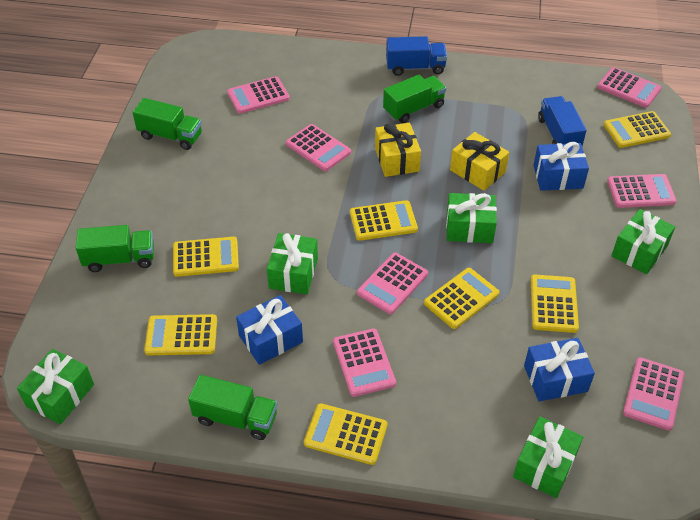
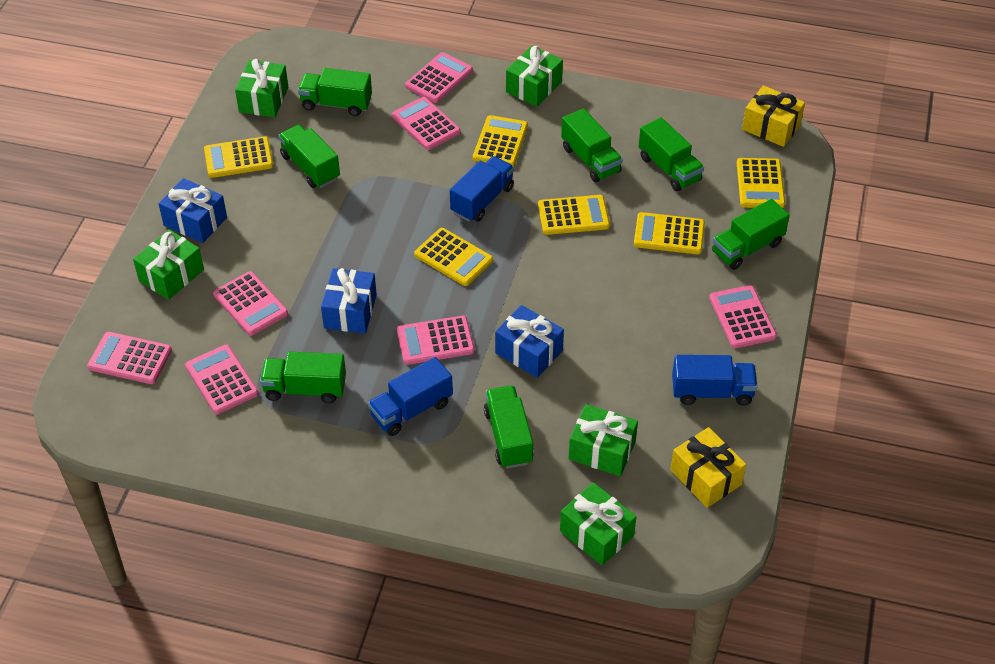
blue truck: 2 -> 3
green truck: 4 -> 7
yellow calculator: 7 -> 6

